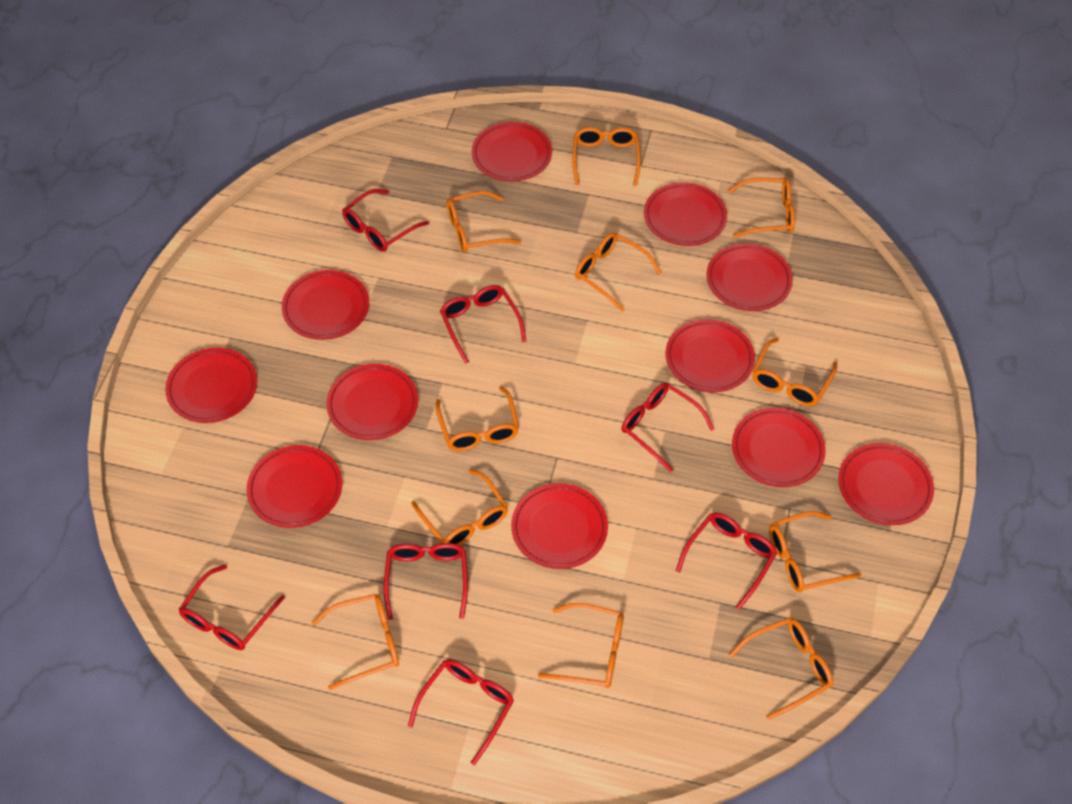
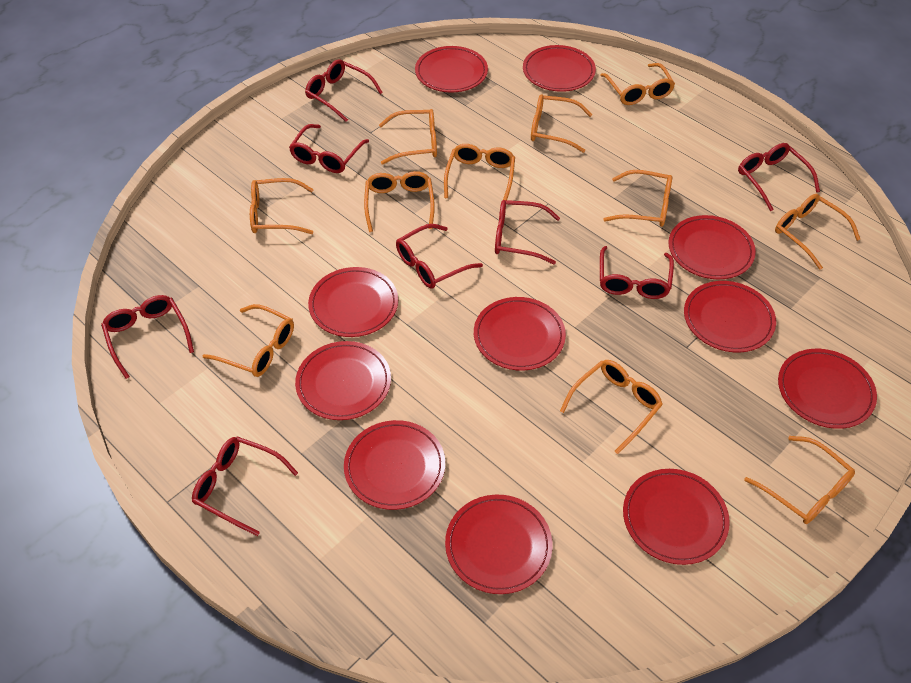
red glasses: 7 -> 8

